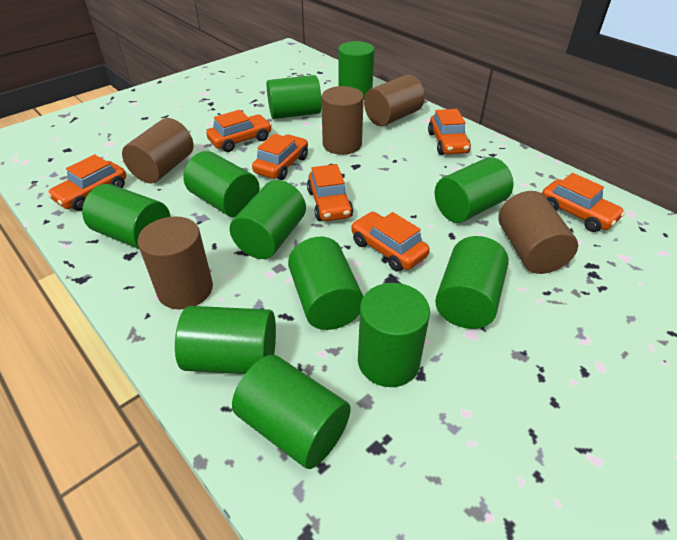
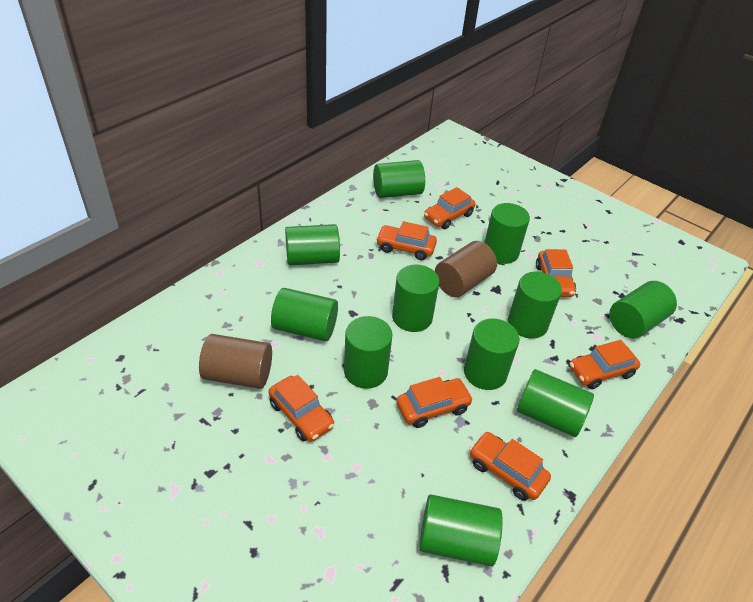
brown cylinder: 5 -> 2

